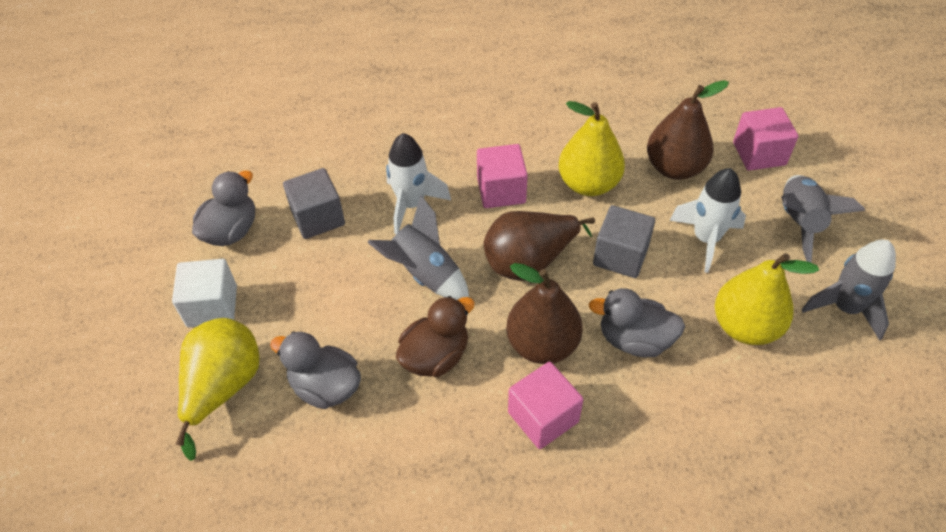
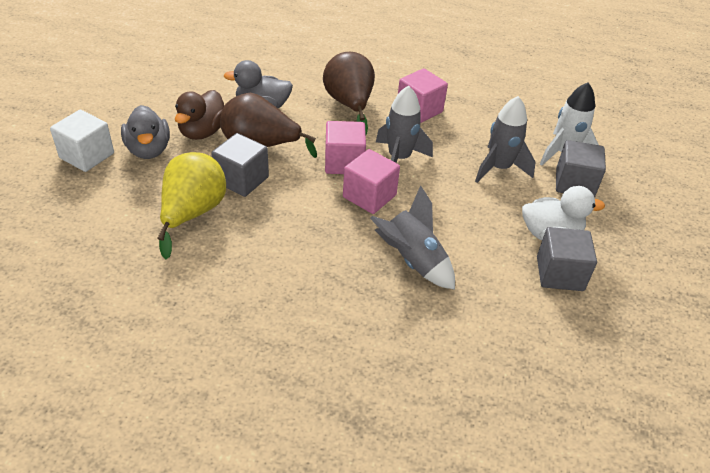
brown pear: 3 -> 2
grey cube: 2 -> 3
grey duck: 3 -> 2
white duck: 0 -> 1
white rocket: 2 -> 1
yellow pear: 3 -> 1

